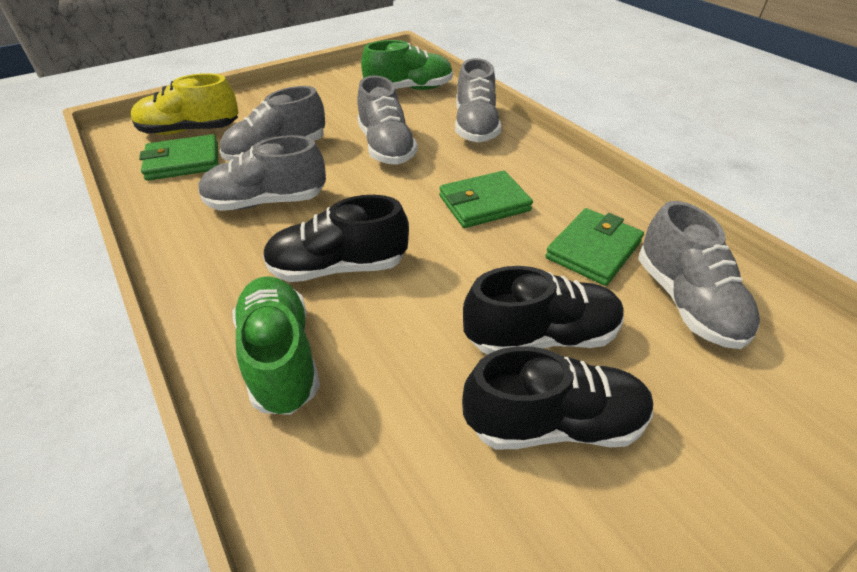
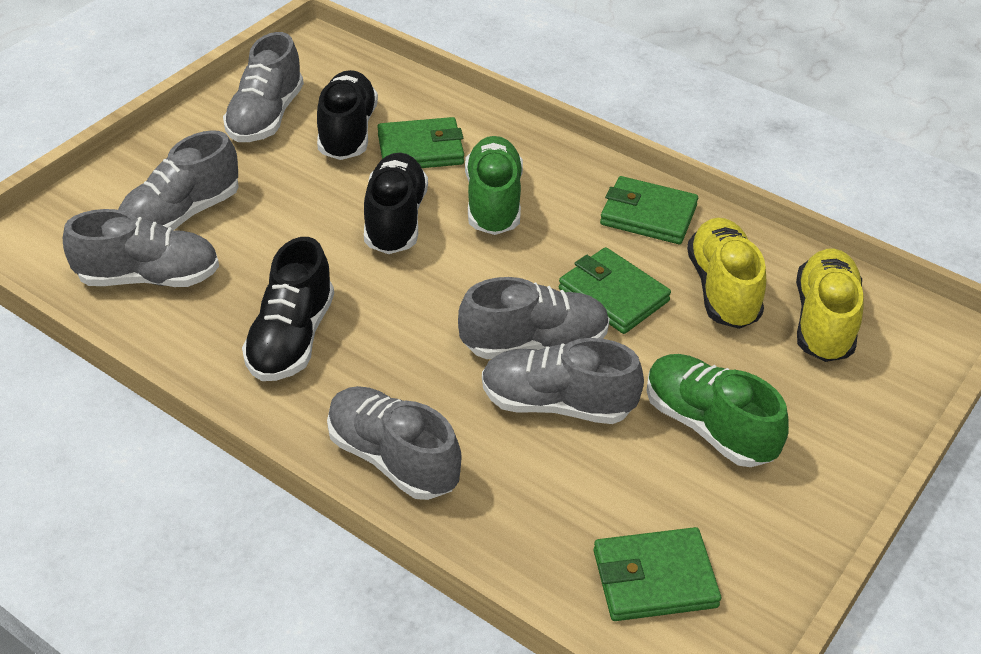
green wallet: 3 -> 4
grey shoe: 5 -> 6
yellow shoe: 1 -> 2

